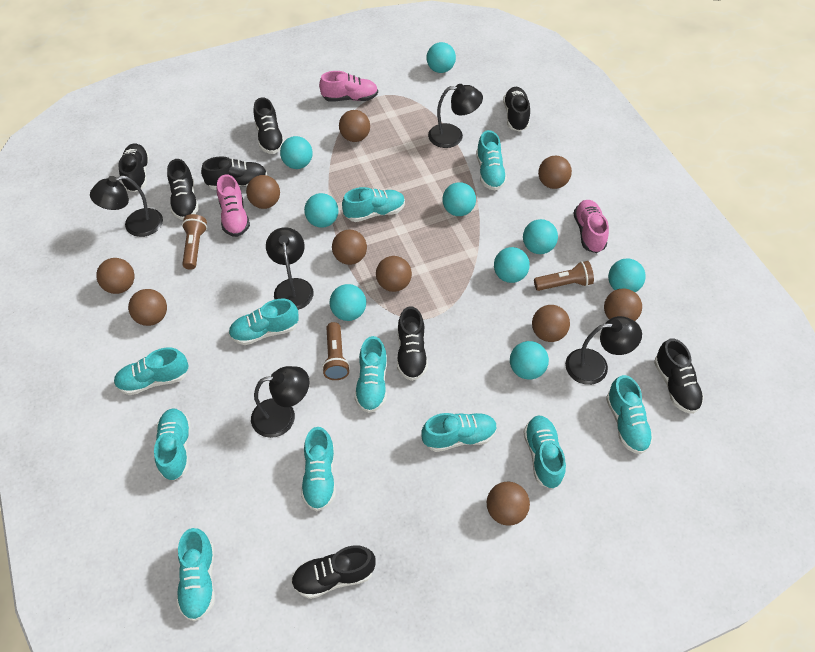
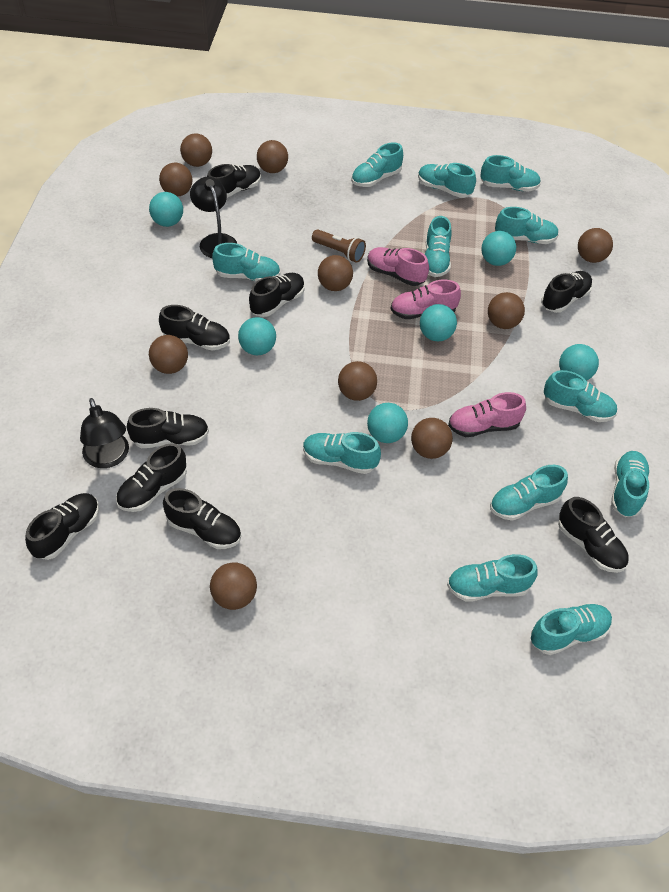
black lamp: 5 -> 2
black shoe: 8 -> 9
brown flashlight: 3 -> 1
turquoise ball: 9 -> 6
turquoise shoe: 11 -> 12

